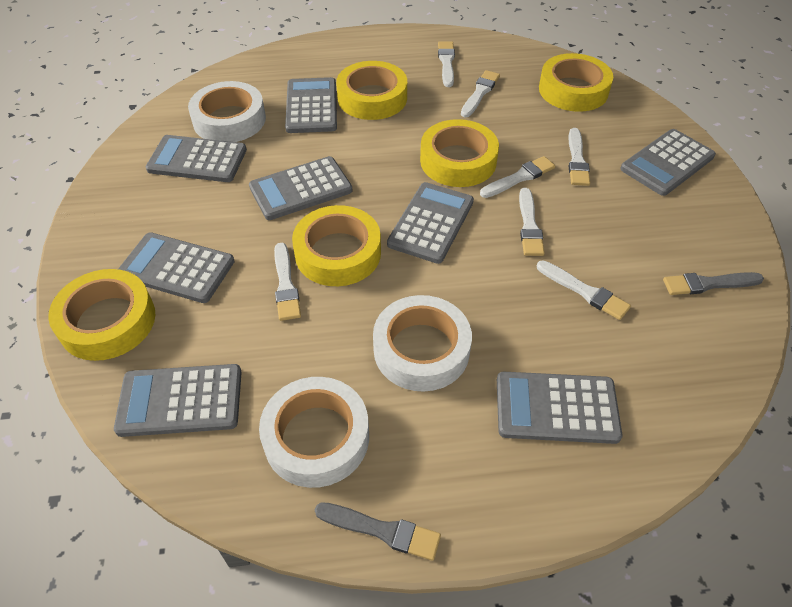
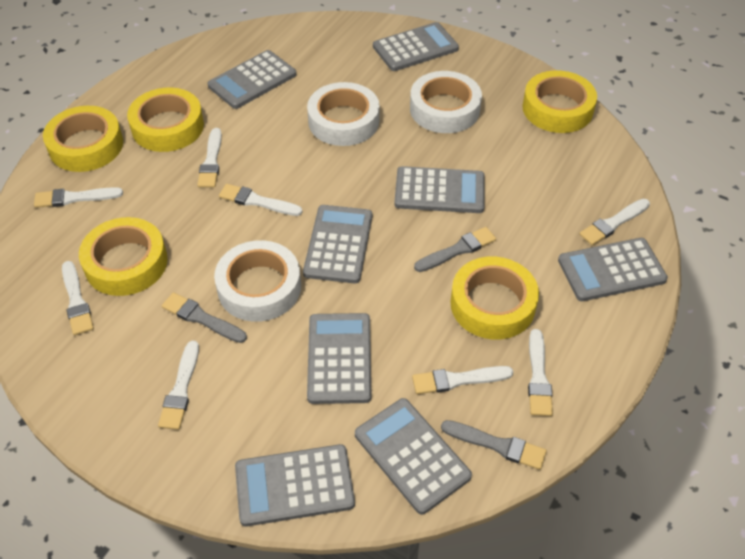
grey brush: 2 -> 3
white brush: 7 -> 8

